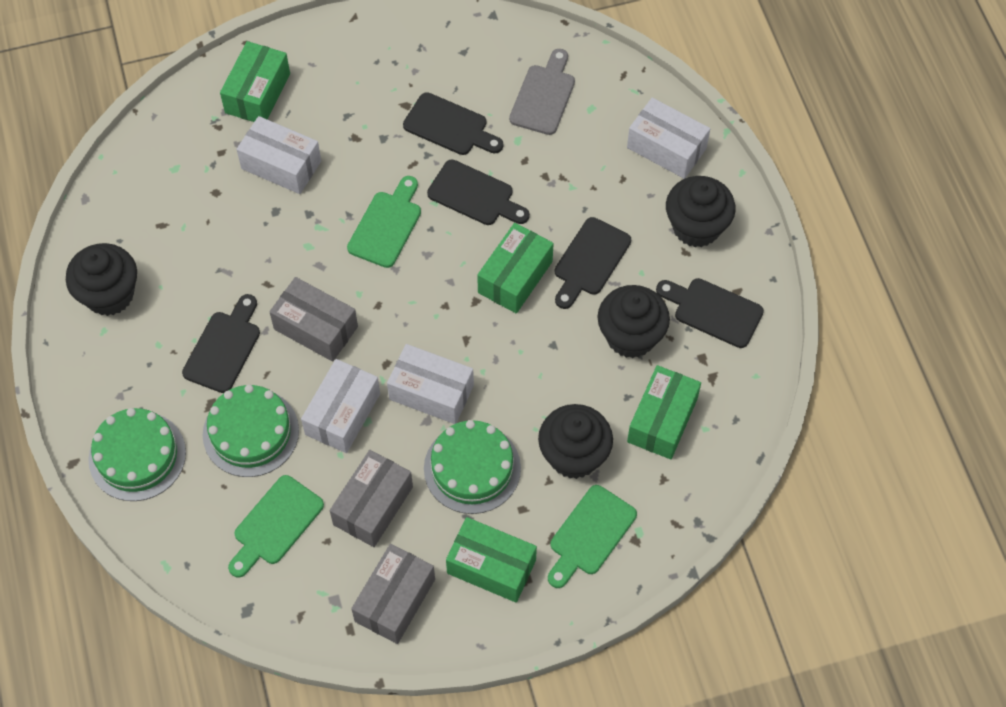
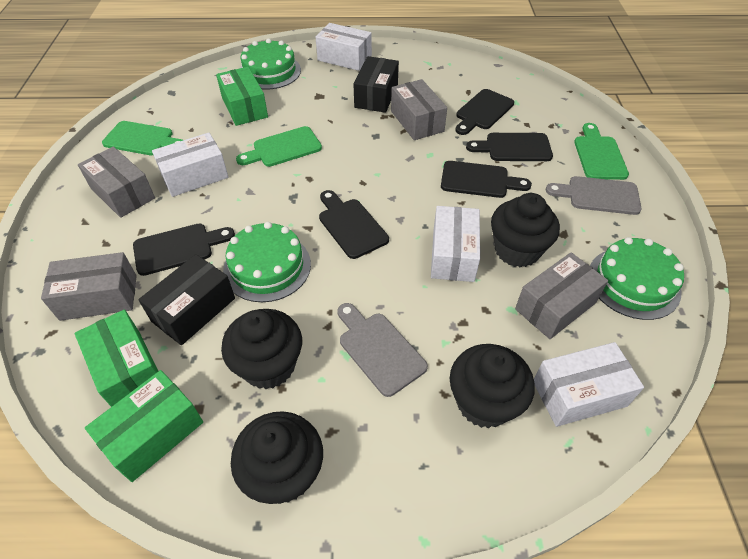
black box: 0 -> 2
green box: 4 -> 3
grey box: 3 -> 4
grey cutting board: 1 -> 2

